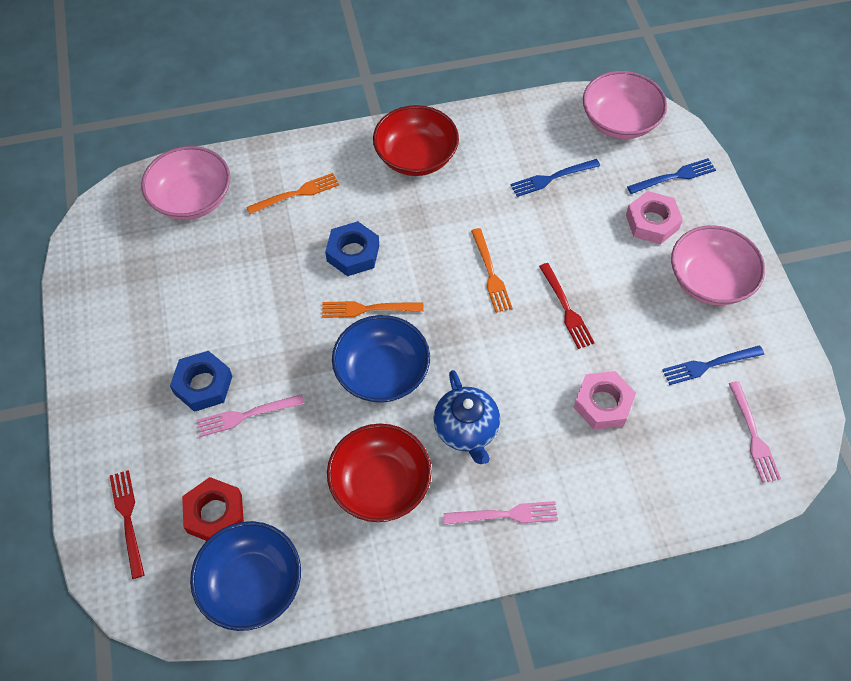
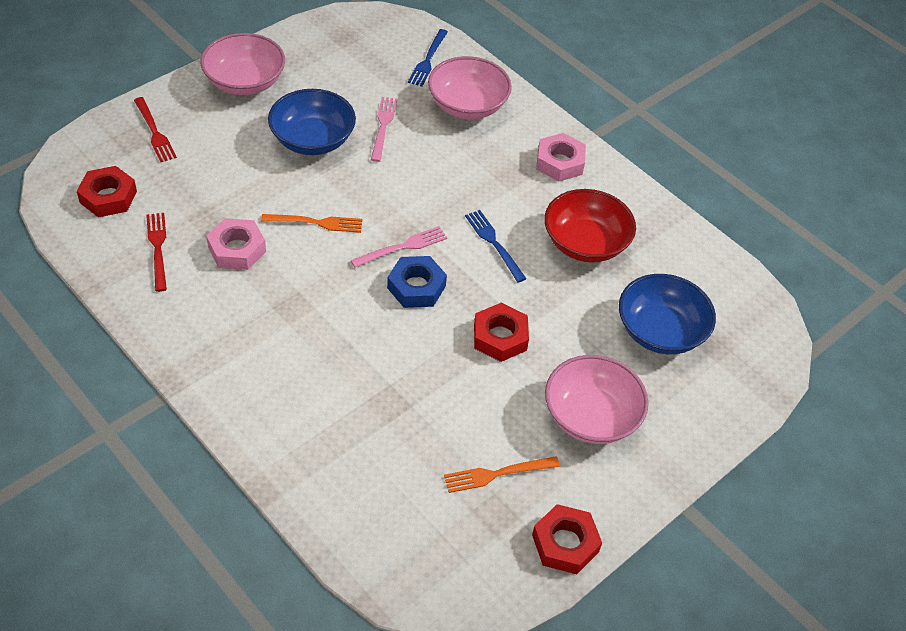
blue fork: 3 -> 2
blue nut: 2 -> 1
blue teapot: 1 -> 0
orange fork: 3 -> 2
pink fork: 3 -> 2
red bowl: 2 -> 1
red nut: 1 -> 3

